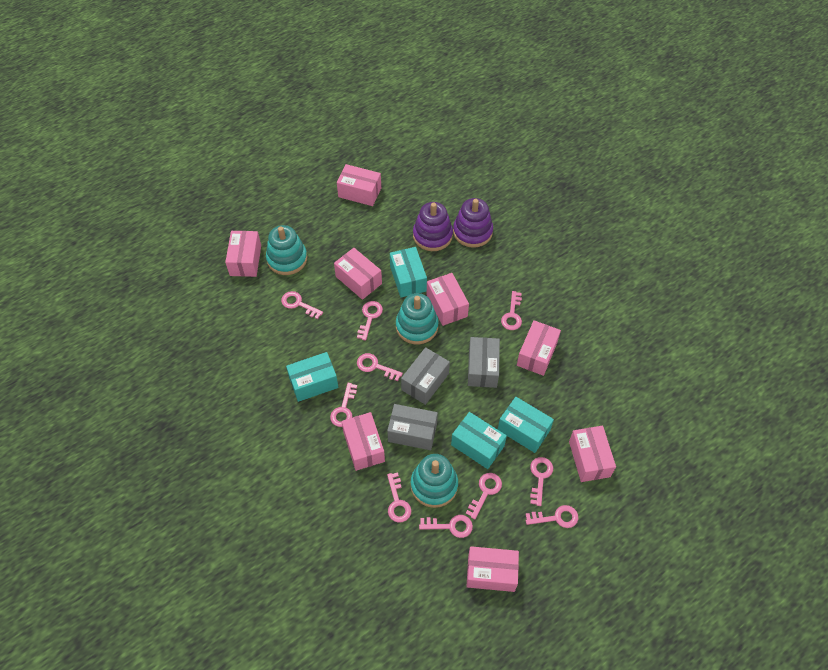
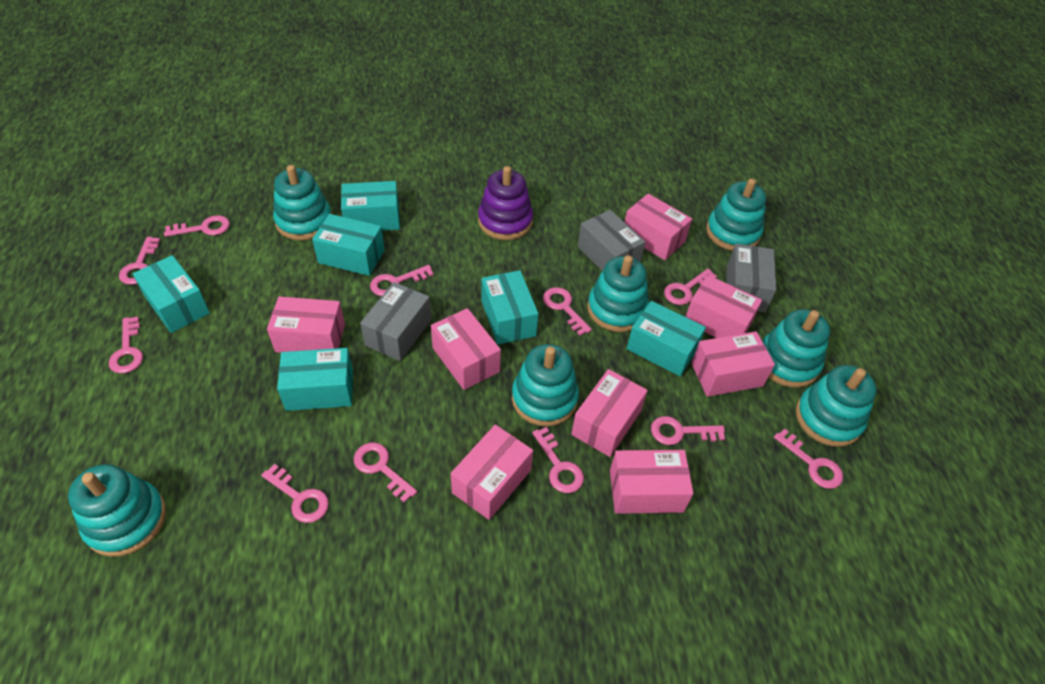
pink key: 10 -> 11
purple stacking toy: 2 -> 1
turquoise box: 4 -> 6
turquoise stacking toy: 3 -> 7

